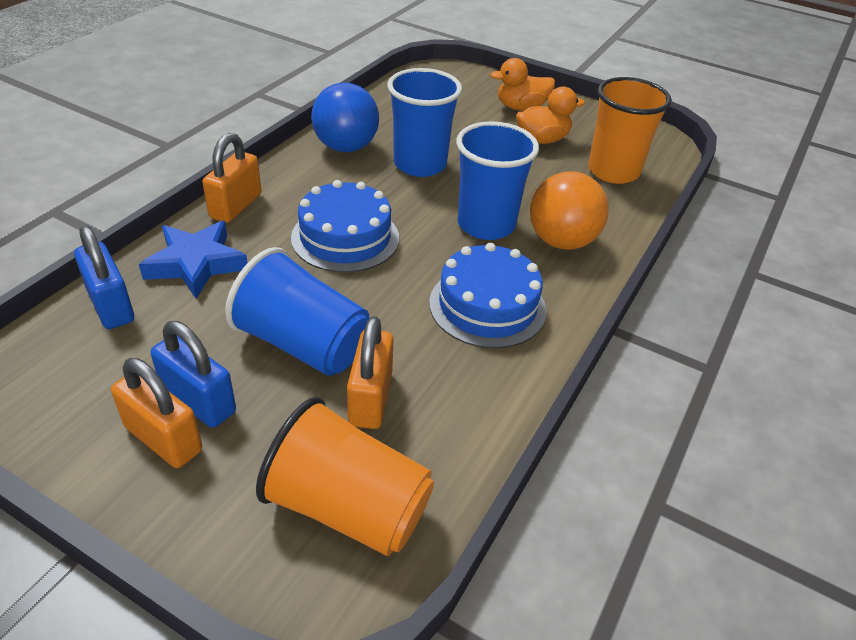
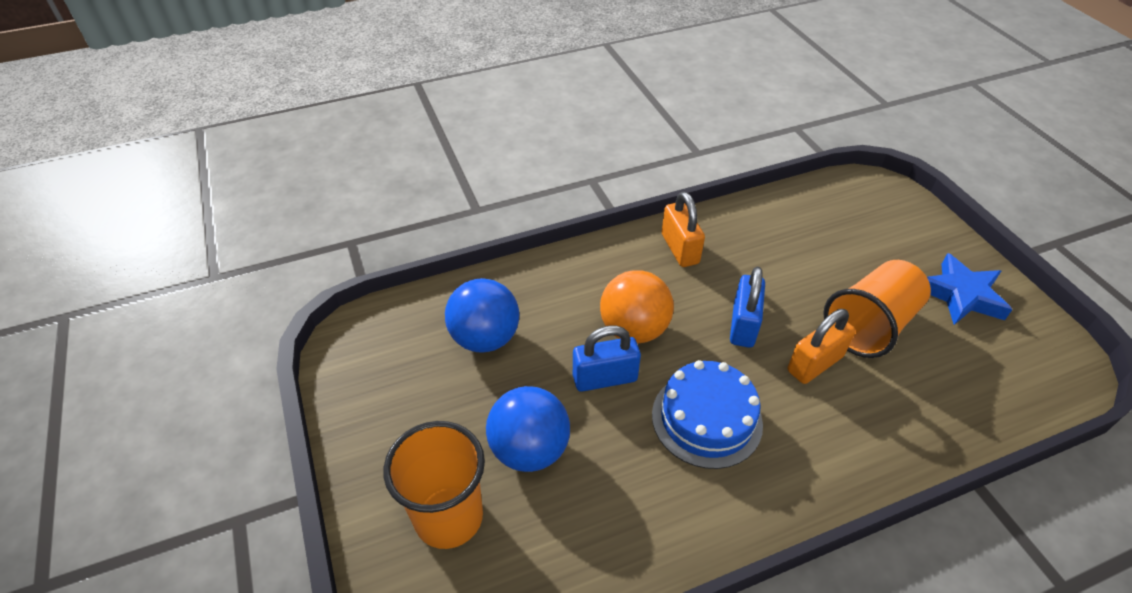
blue ball: 1 -> 2
blue cake: 2 -> 1
blue cup: 3 -> 0
orange duck: 2 -> 0
orange padlock: 3 -> 2

